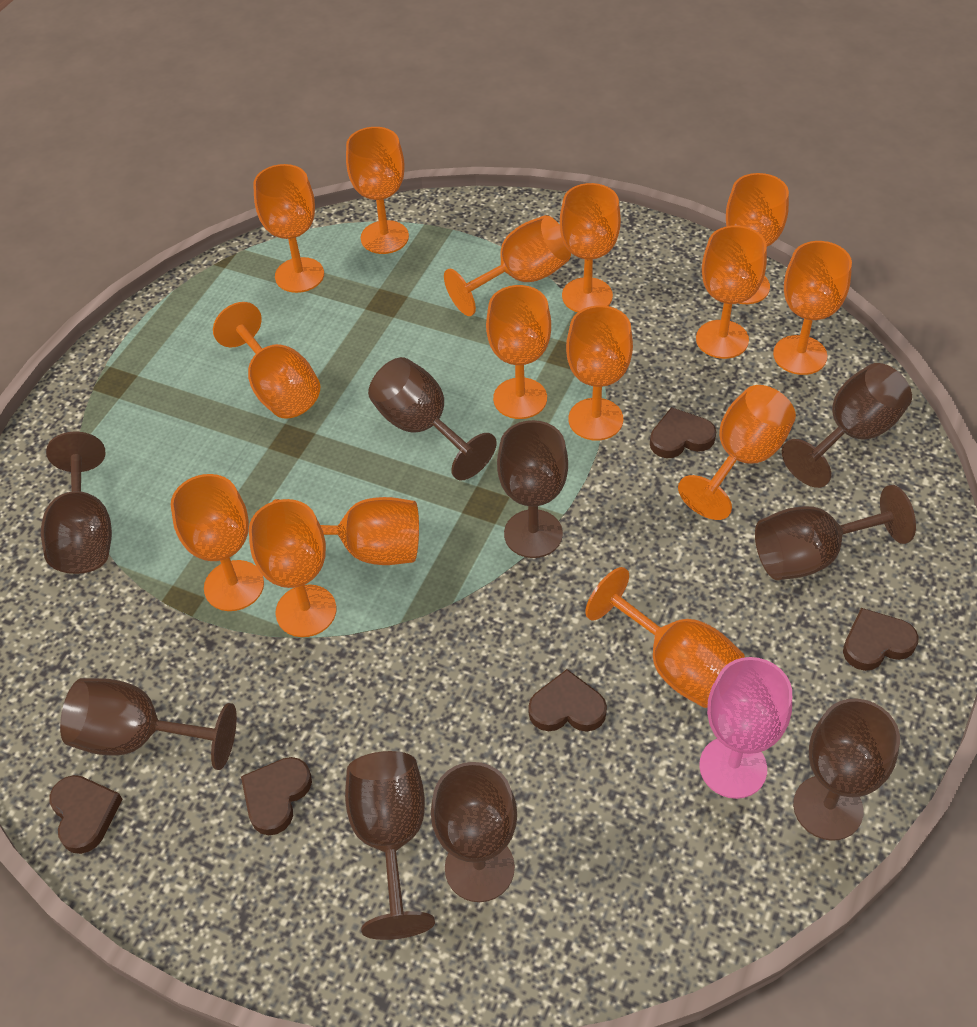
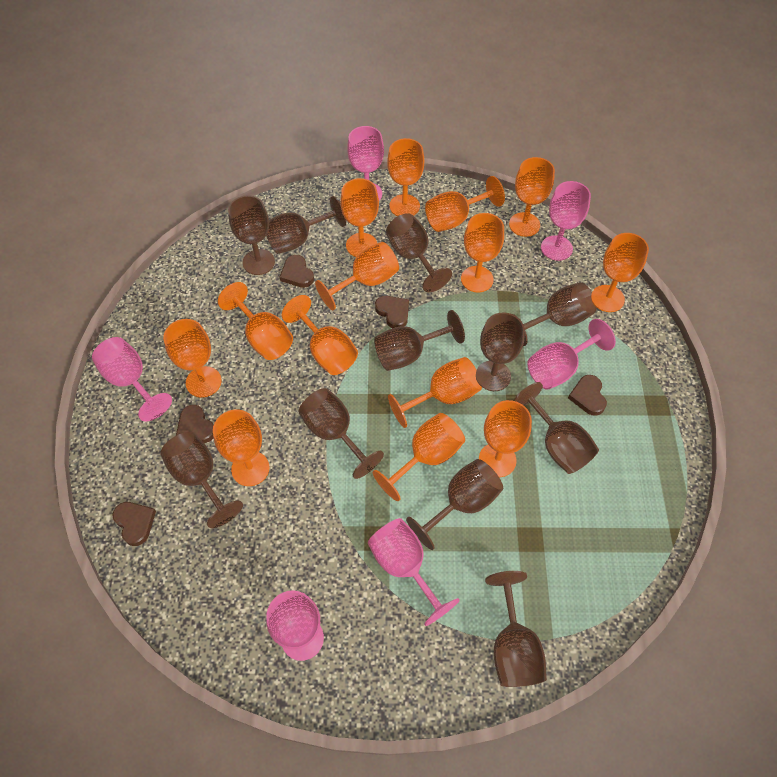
brown goblet: 9 -> 11
orange goblet: 15 -> 14
pink goblet: 1 -> 6

